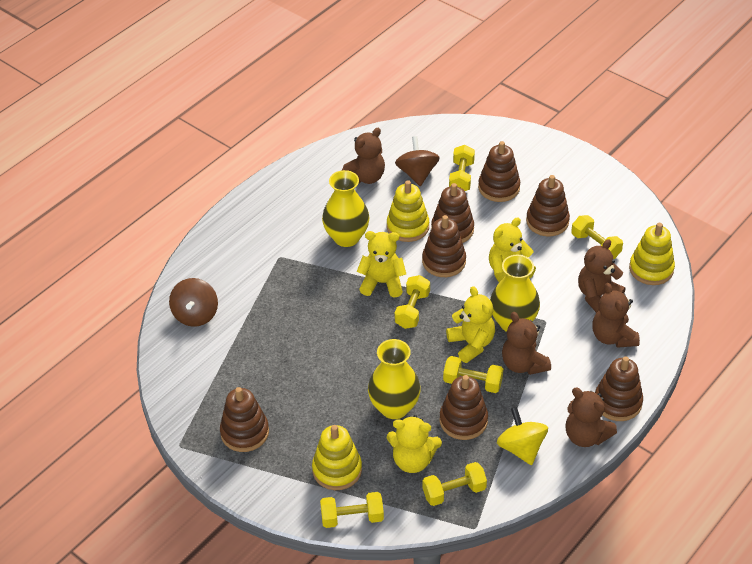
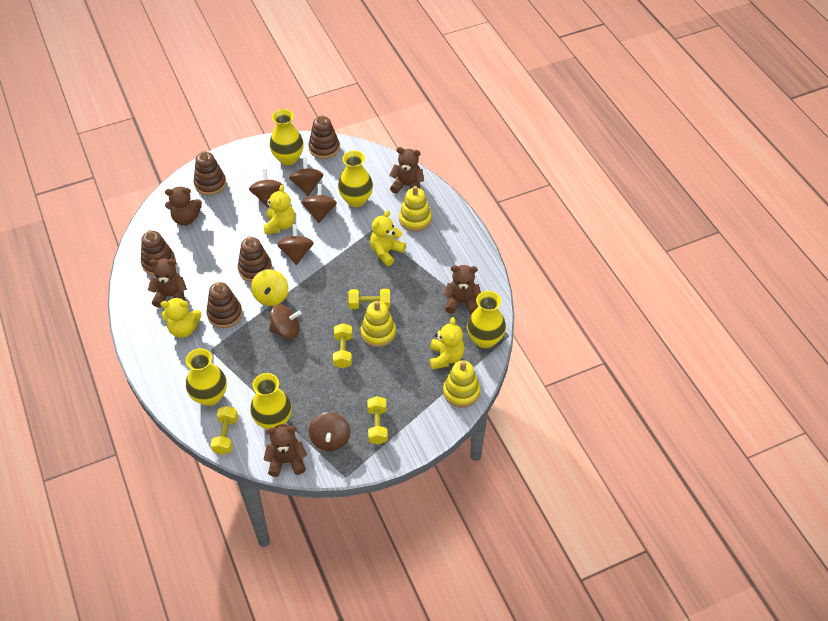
brown spinning top: 2 -> 6
brown stacking toy: 7 -> 5
yellow dumbbell: 6 -> 4
yellow vase: 3 -> 5

